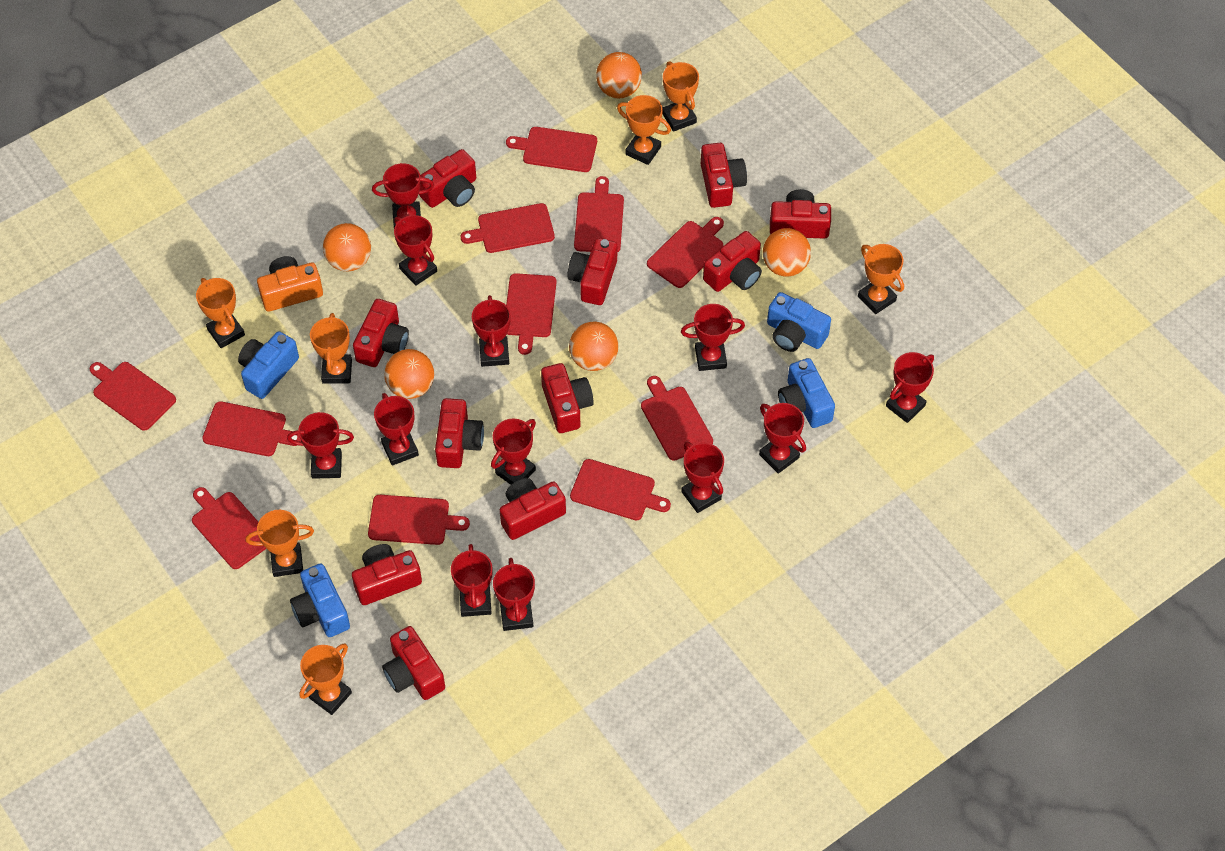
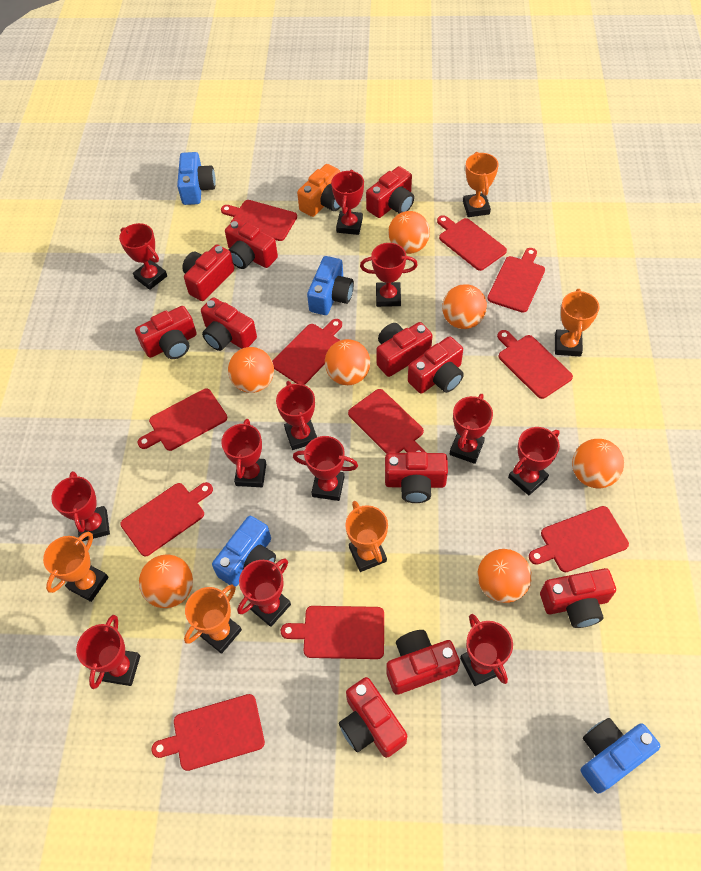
orange ball: 5 -> 7
orange trophy: 7 -> 5

